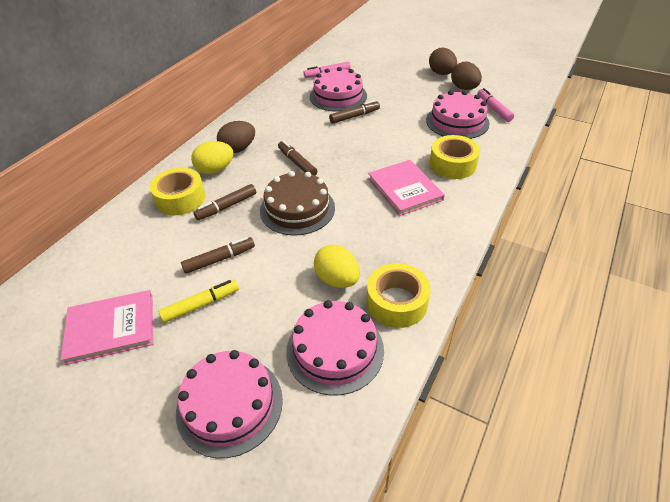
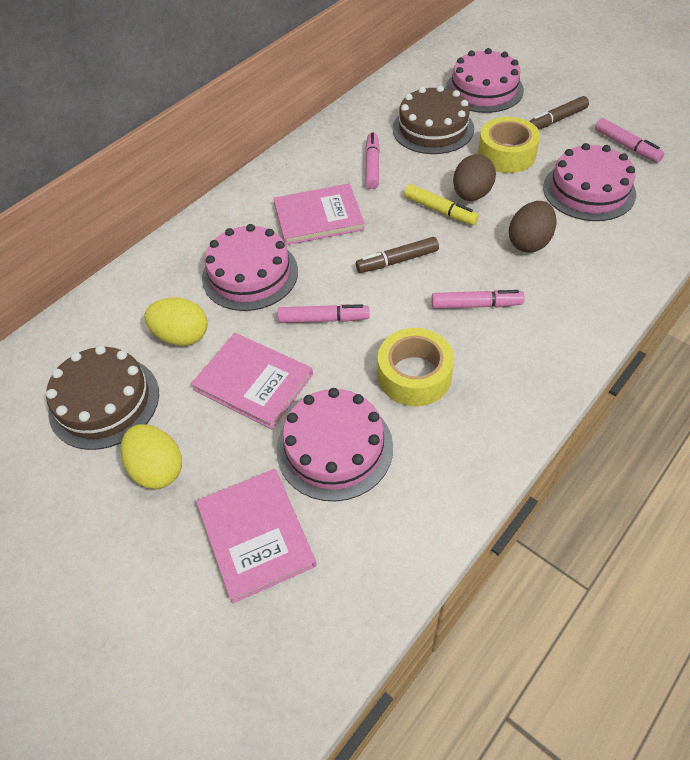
brown cake: 1 -> 2
brown egg: 3 -> 2
brown marker: 4 -> 2
pink book: 2 -> 3
pink marker: 2 -> 4
yellow tape: 3 -> 2

